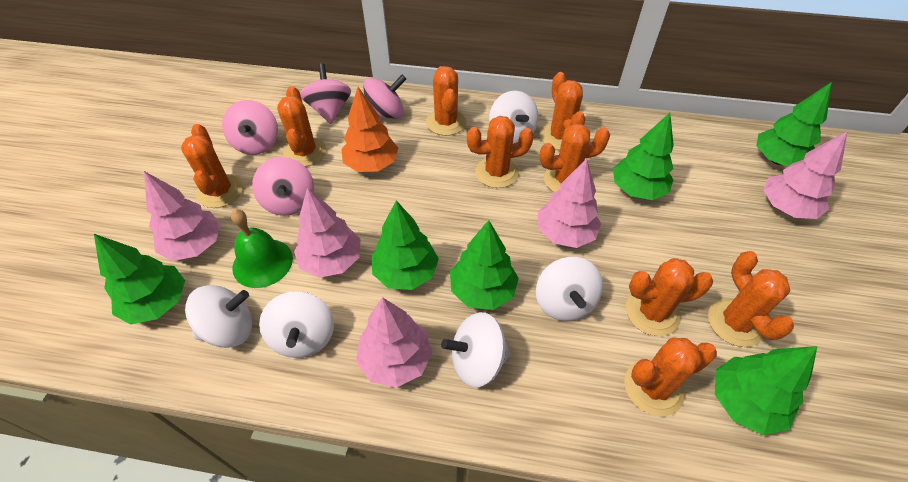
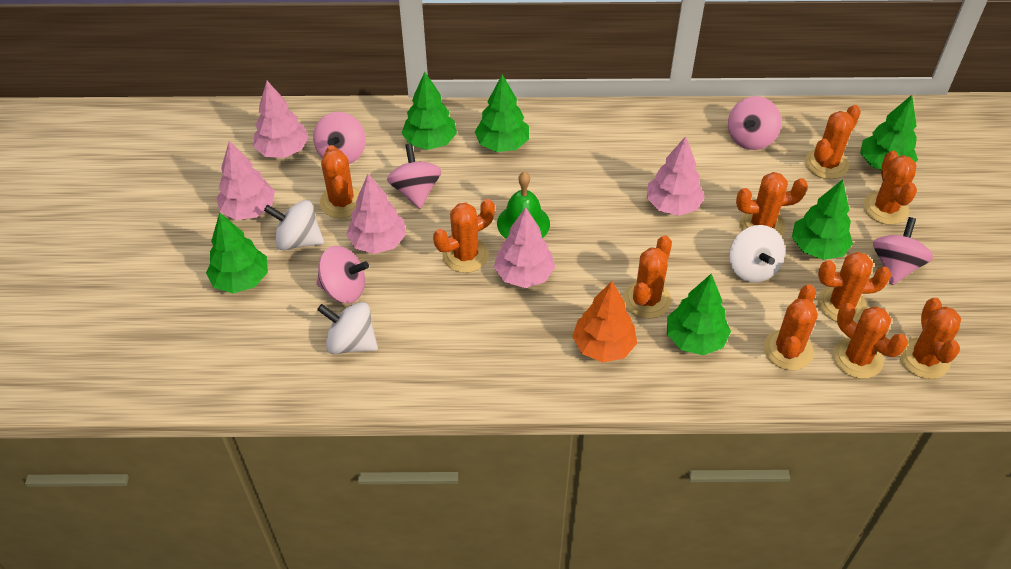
orange cactus: 9 -> 10
pink spinning top: 4 -> 5
white spinning top: 5 -> 3

